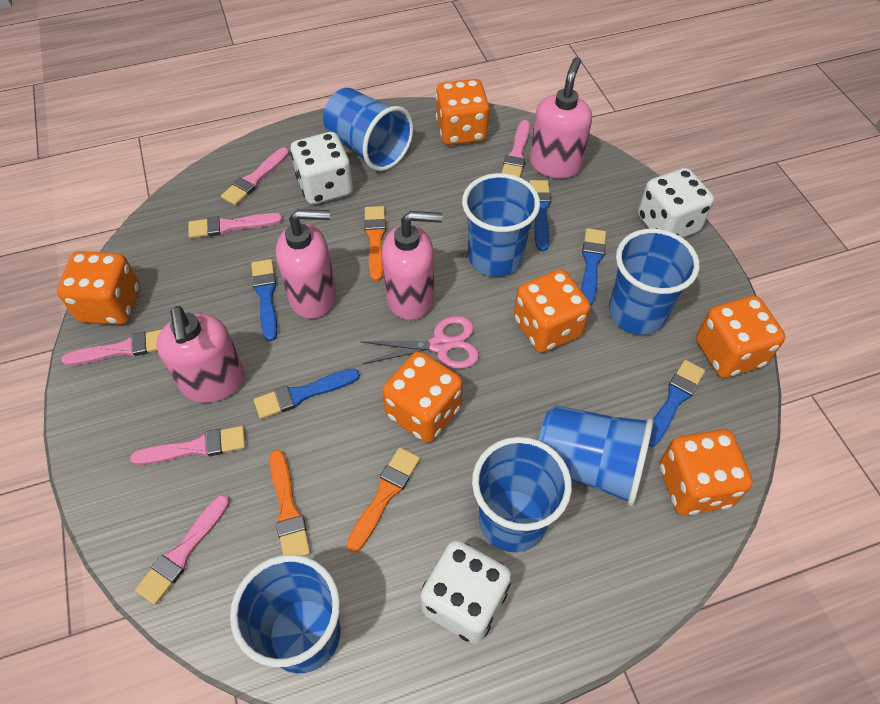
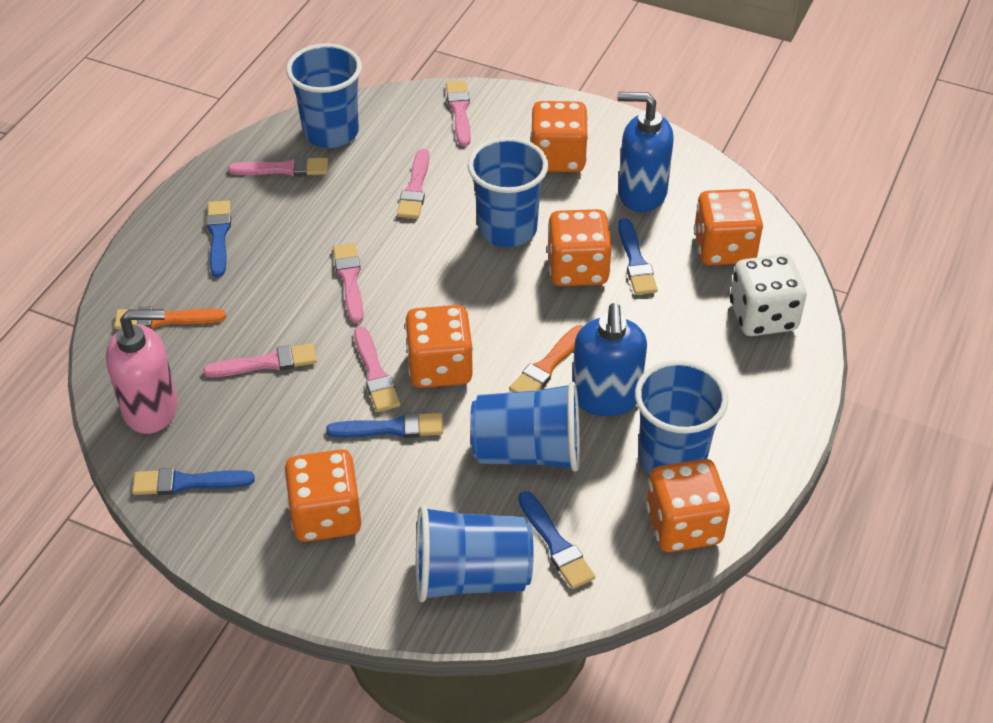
blue cup: 6 -> 5
blue soap dispenser: 0 -> 2
orange brush: 3 -> 2
pink scissors: 1 -> 0
pink soap dispenser: 4 -> 1
white dice: 3 -> 1

